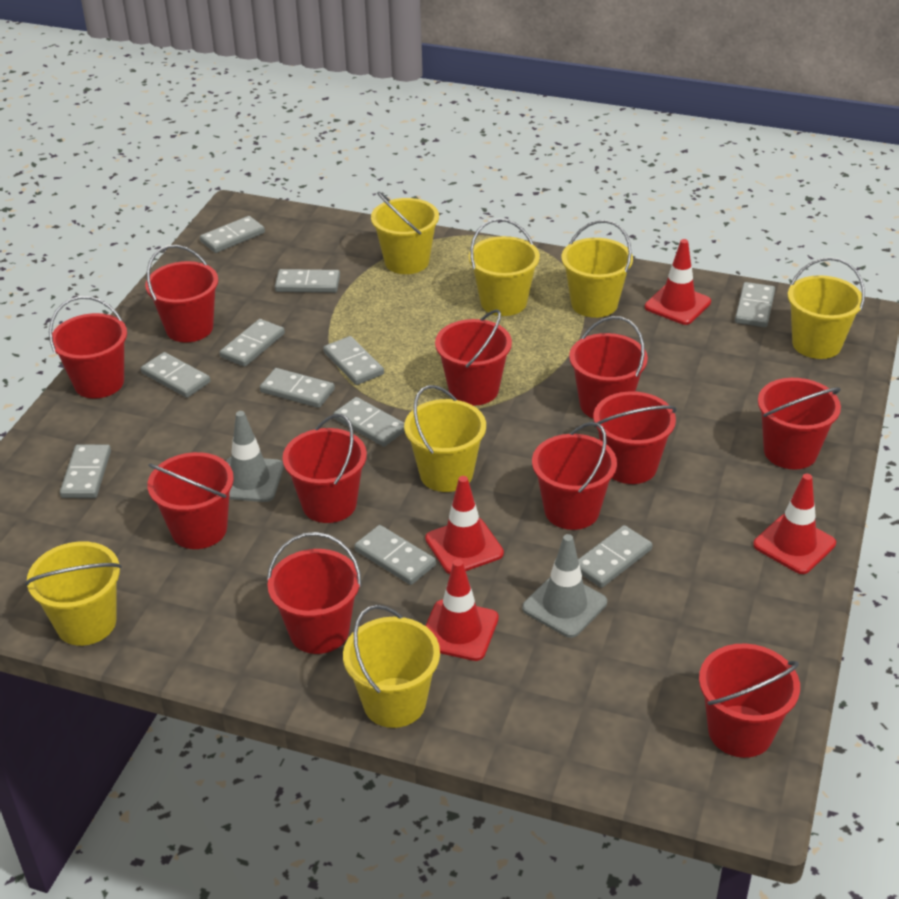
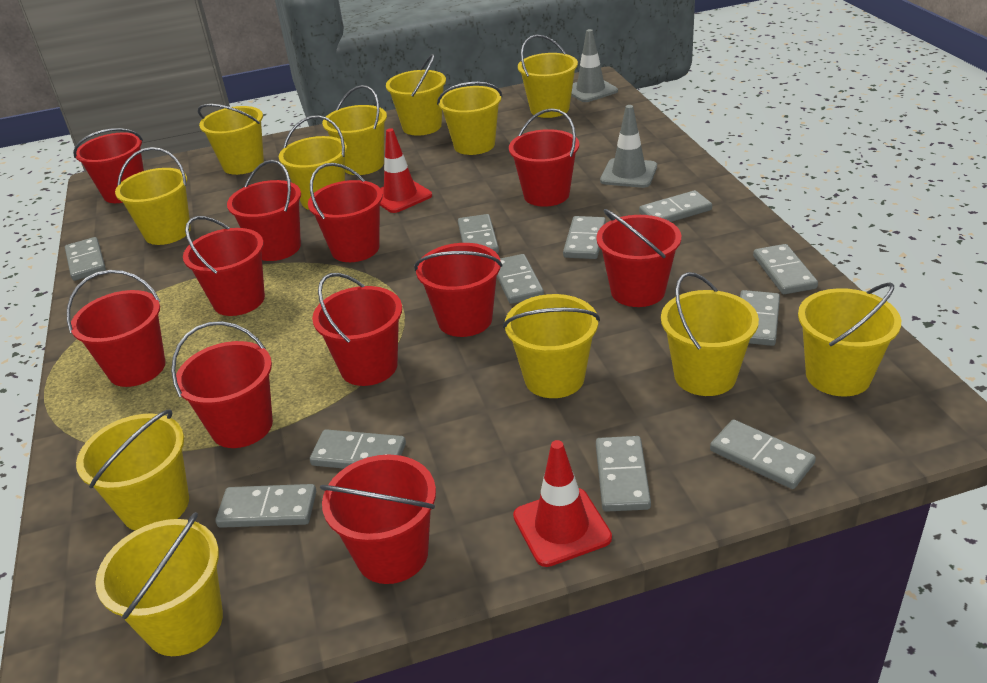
red traffic cone: 4 -> 2
yellow bucket: 7 -> 12

